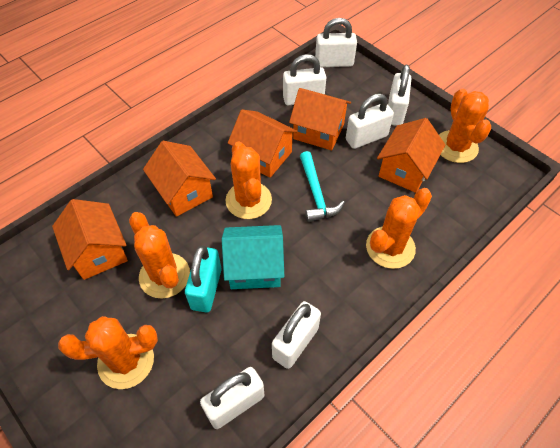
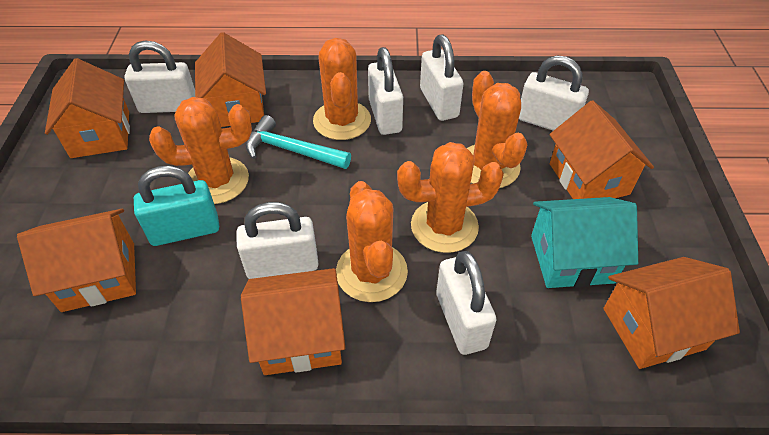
orange house: 5 -> 6

